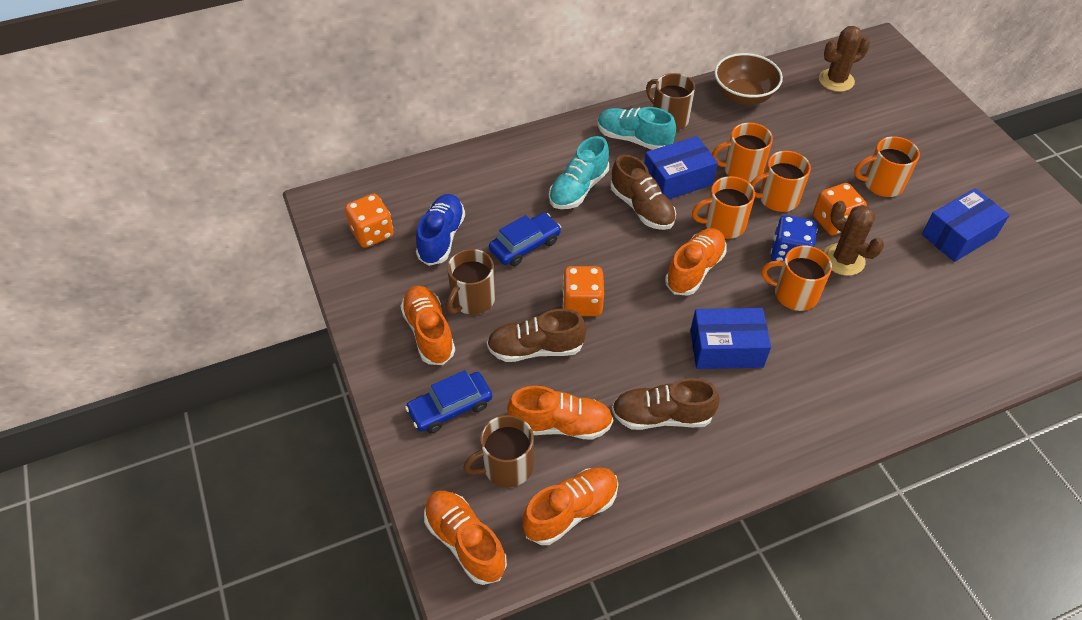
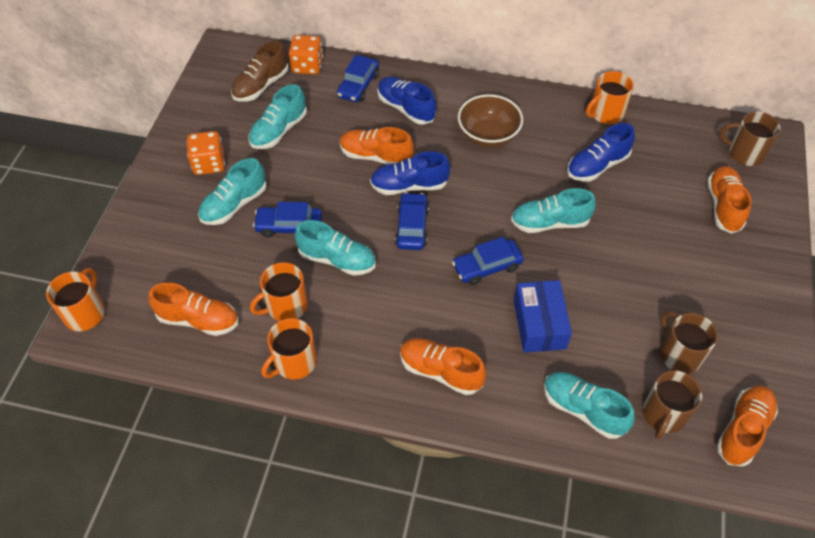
blue box: 3 -> 1
blue car: 2 -> 4
blue dice: 1 -> 0
blue shoe: 1 -> 3
brown cactus: 2 -> 0
brown shoe: 3 -> 1
orange dice: 3 -> 2
orange mug: 5 -> 4
turquoise shoe: 2 -> 5

